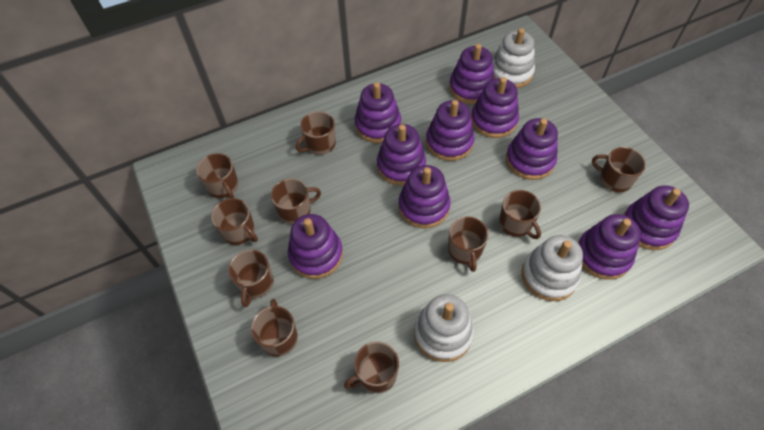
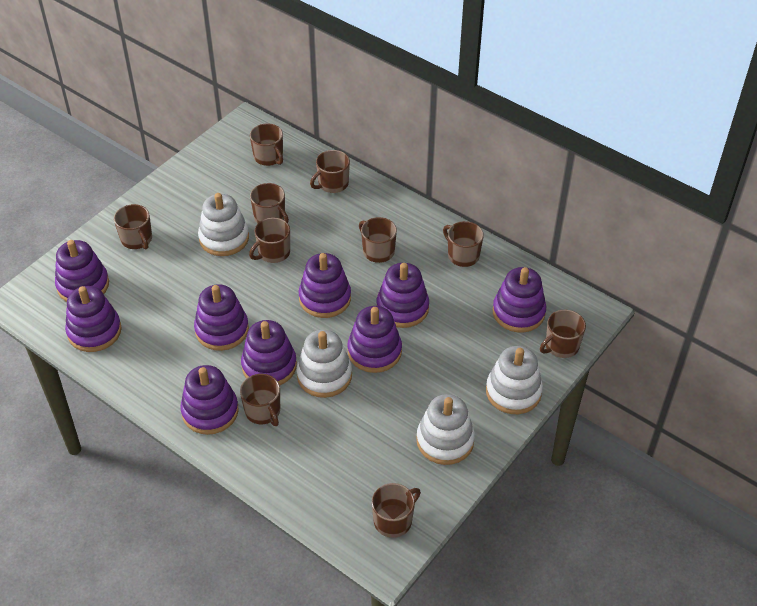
purple stacking toy: 10 -> 9
white stacking toy: 3 -> 4

